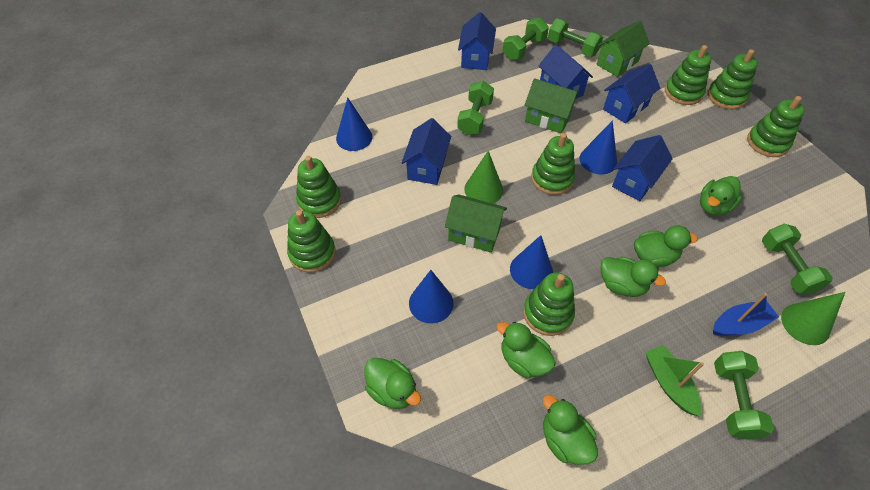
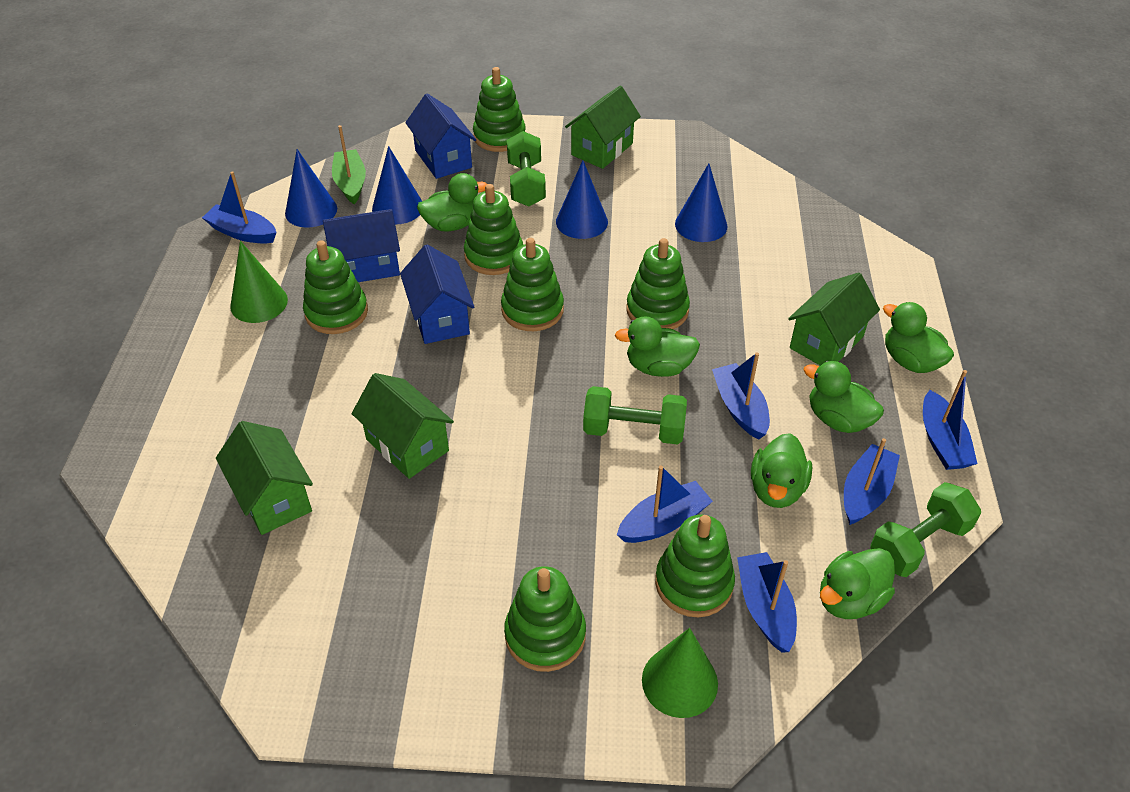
blue boat: 1 -> 6
blue house: 5 -> 3
green dumbbell: 5 -> 3
green house: 3 -> 4

